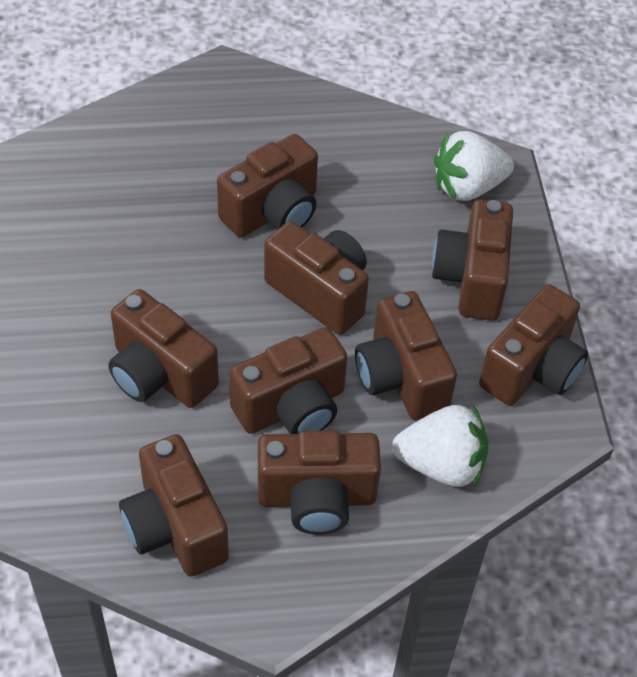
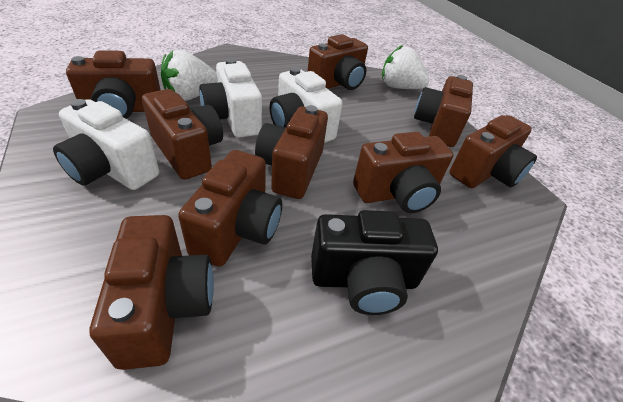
black camera: 0 -> 1
white camera: 0 -> 3

